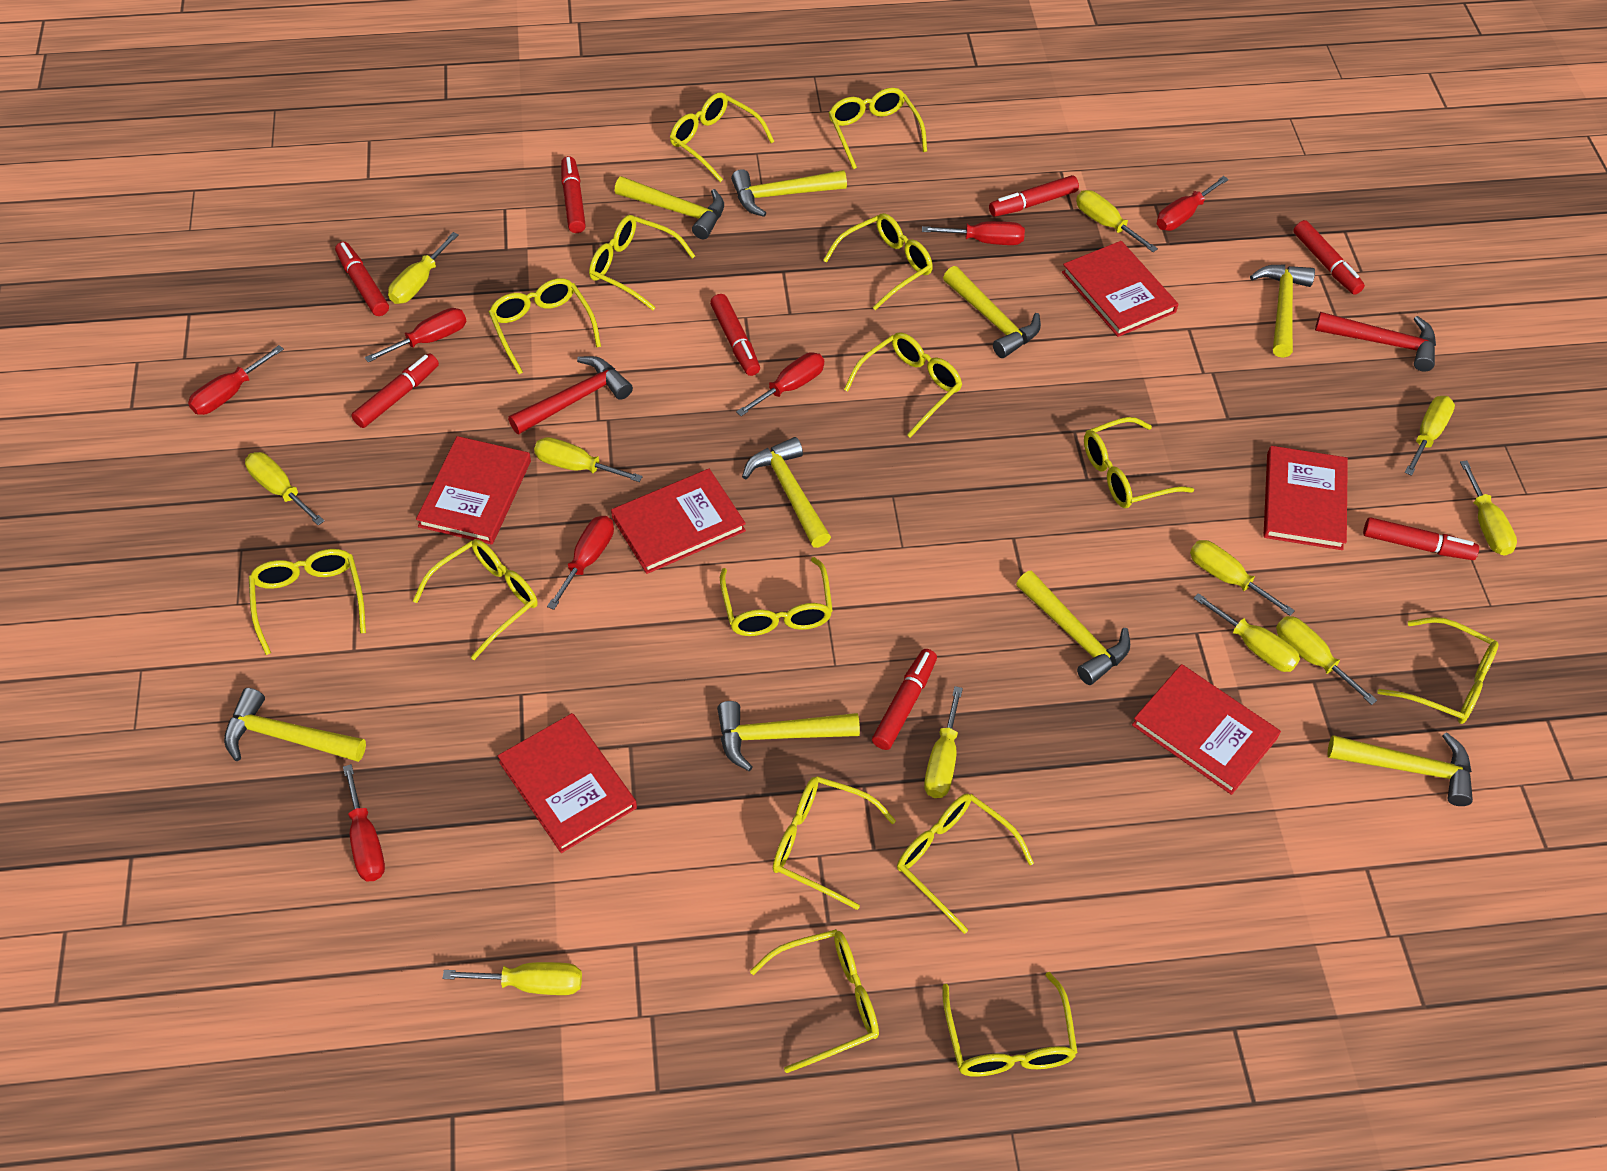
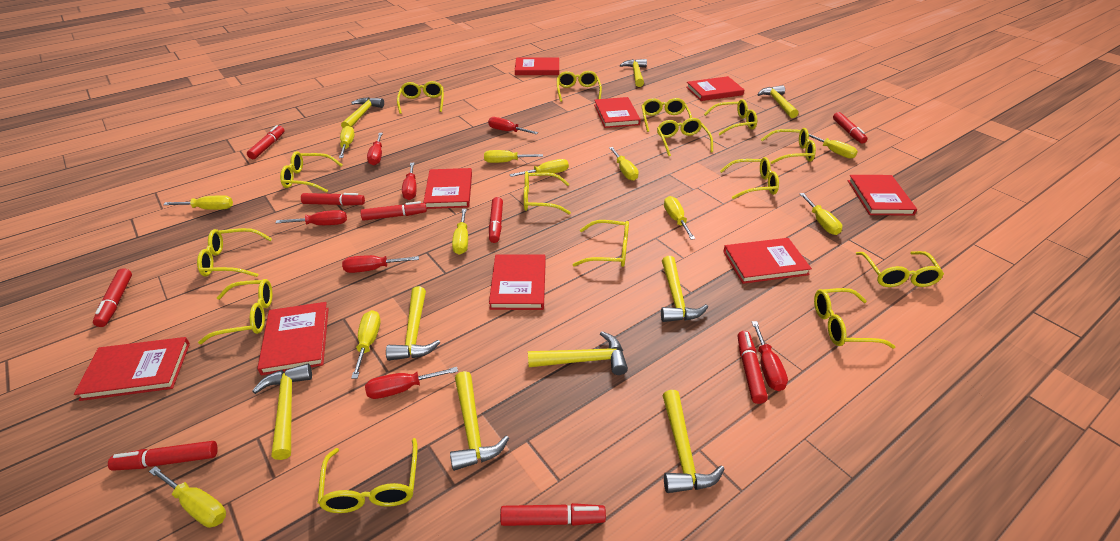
red book: 6 -> 9
red hammer: 2 -> 0
red marker: 8 -> 9

